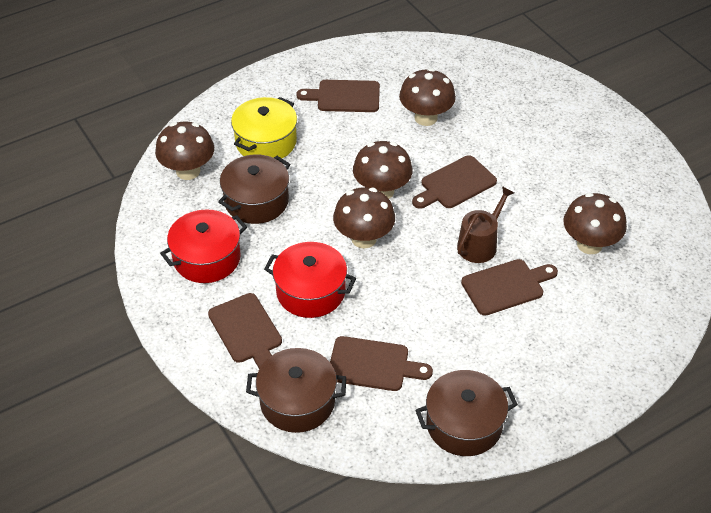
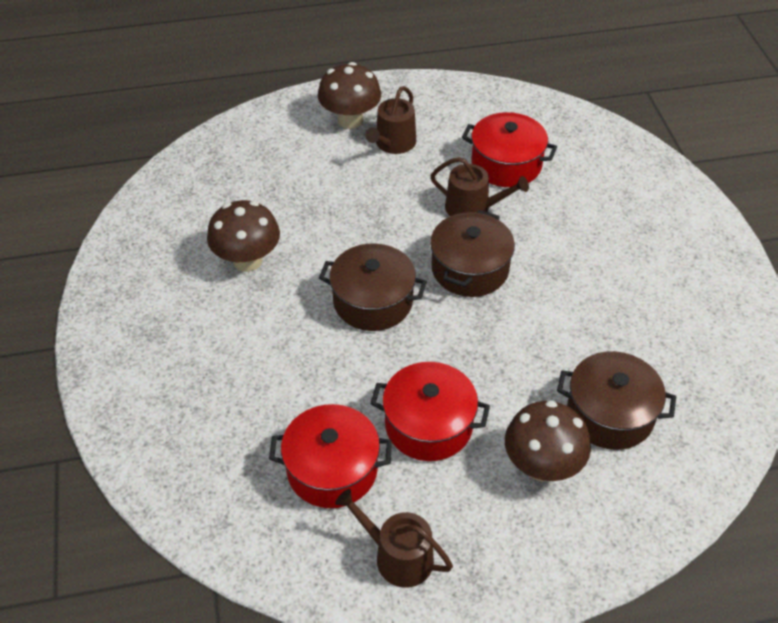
brown cutting board: 5 -> 0
brown mushroom: 5 -> 3
brown watering can: 1 -> 3
red pot: 2 -> 3
yellow pot: 1 -> 0

